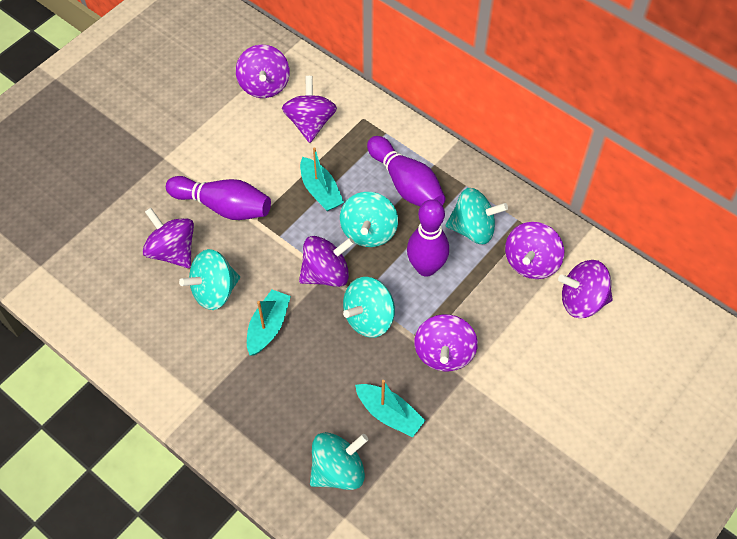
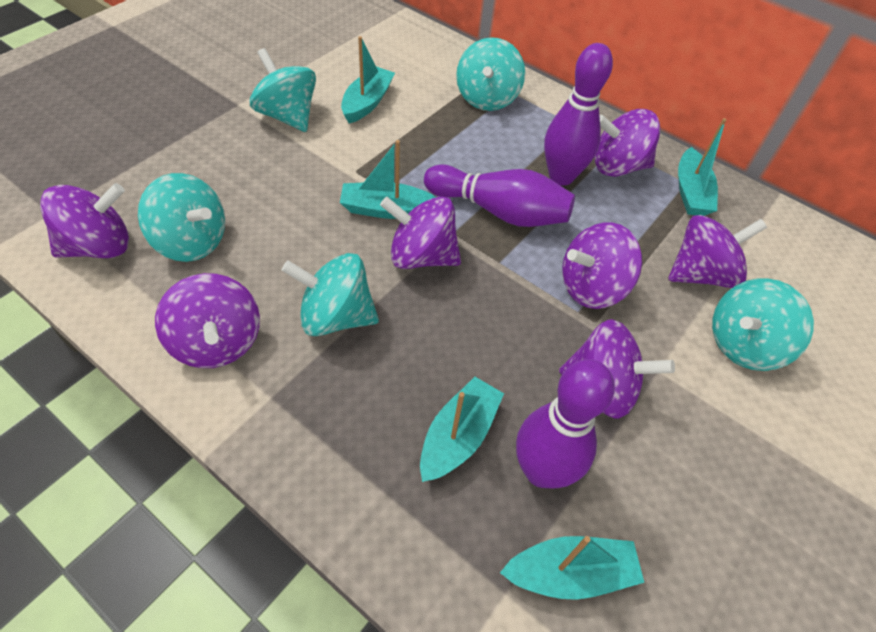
turquoise boat: 3 -> 5

